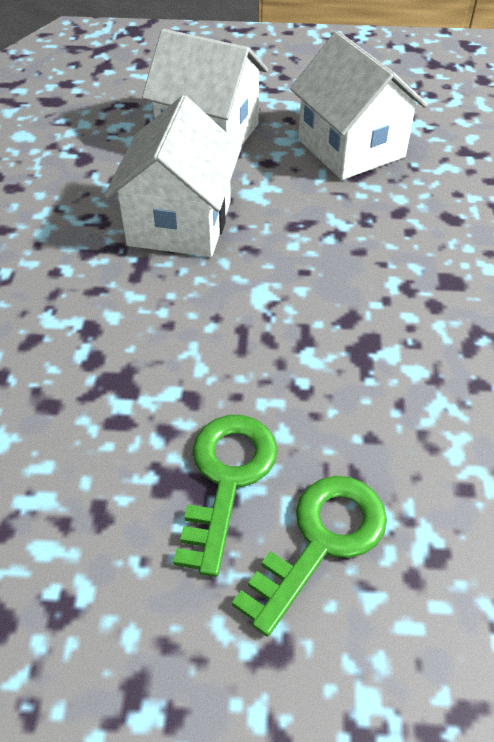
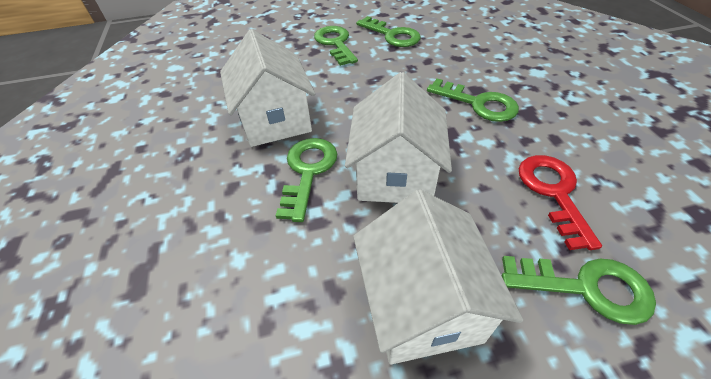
green key: 2 -> 5
red key: 0 -> 1

